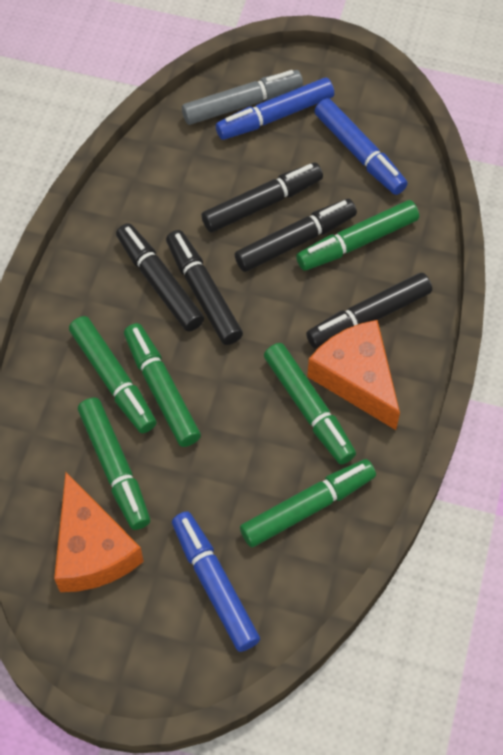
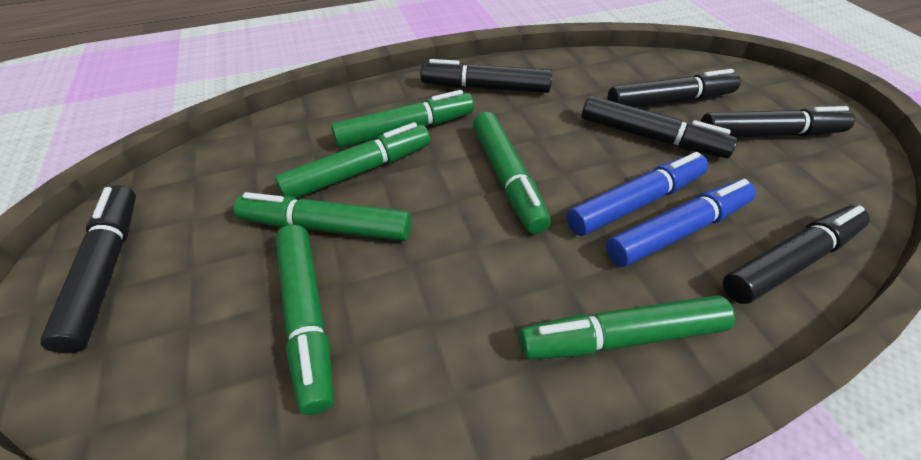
black marker: 5 -> 6
blue marker: 3 -> 2
grey marker: 1 -> 0
orange cheese: 2 -> 0

